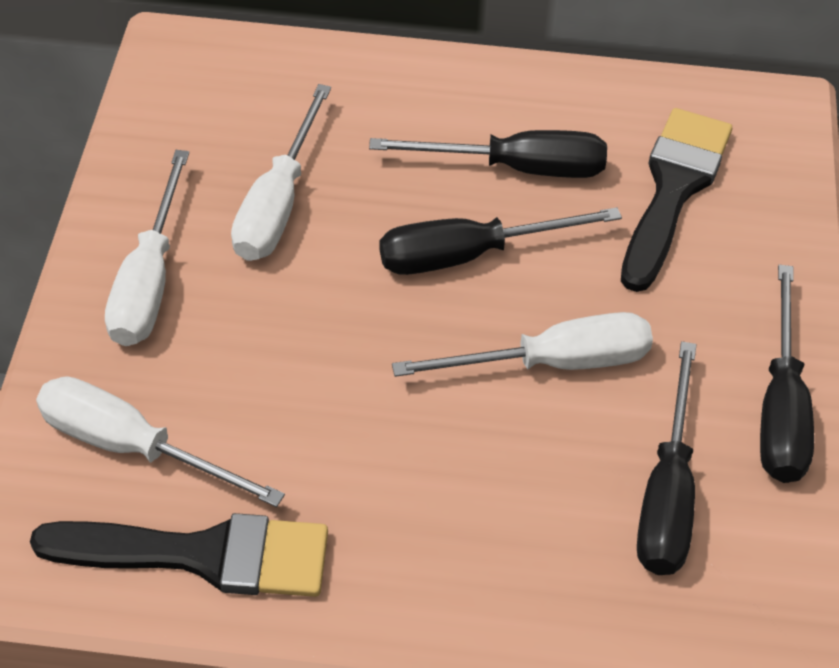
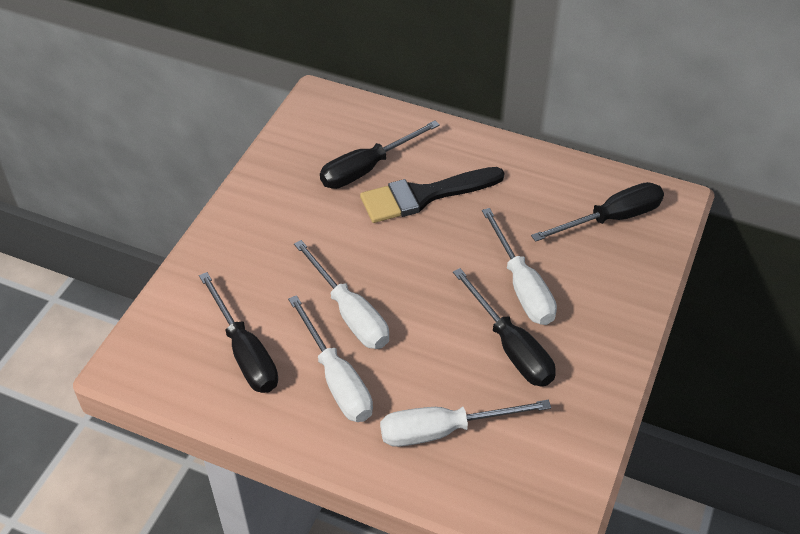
black brush: 2 -> 1

